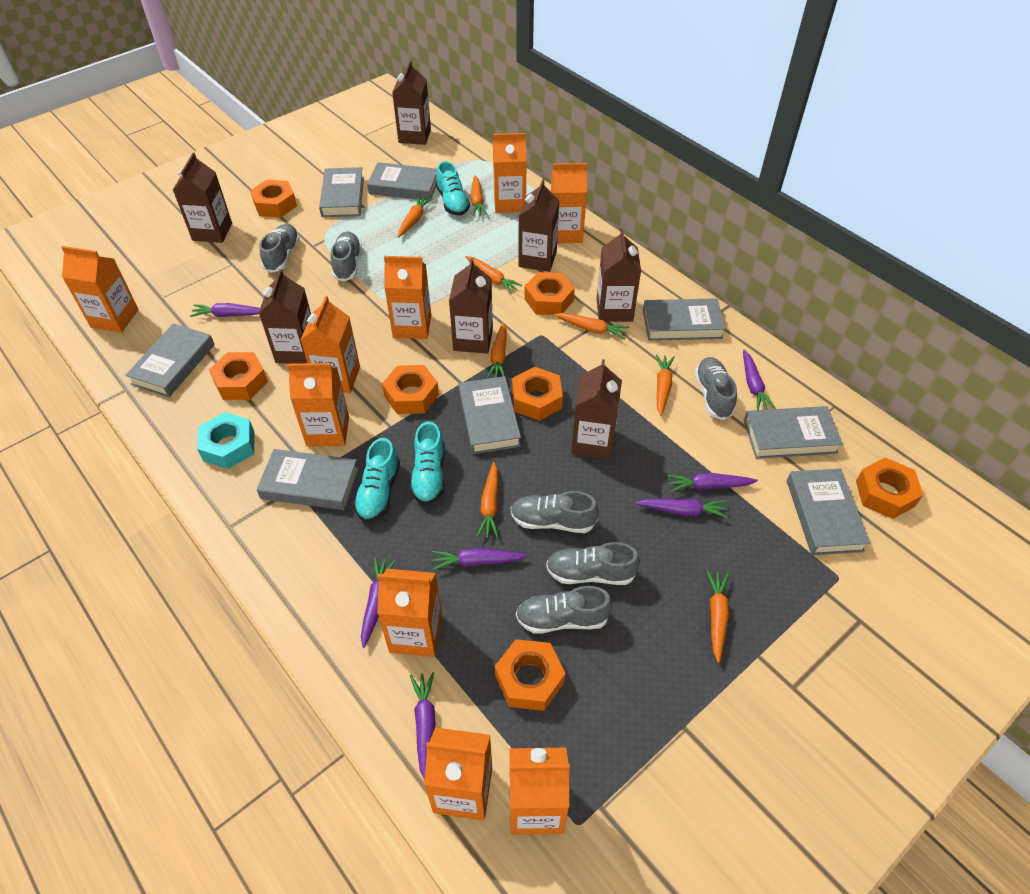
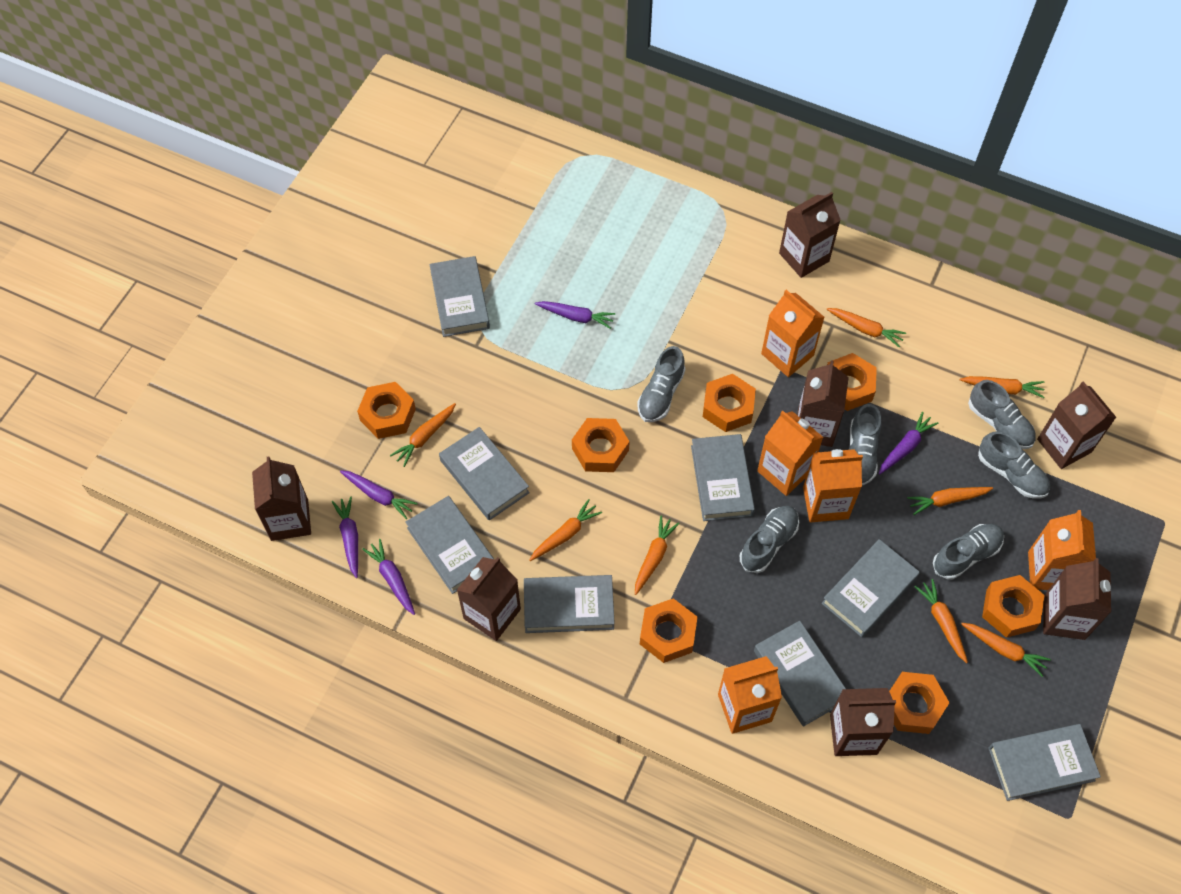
orange carton: 9 -> 5
purple carrot: 7 -> 5
turquoise nut: 1 -> 0
turquoise shoe: 3 -> 0

